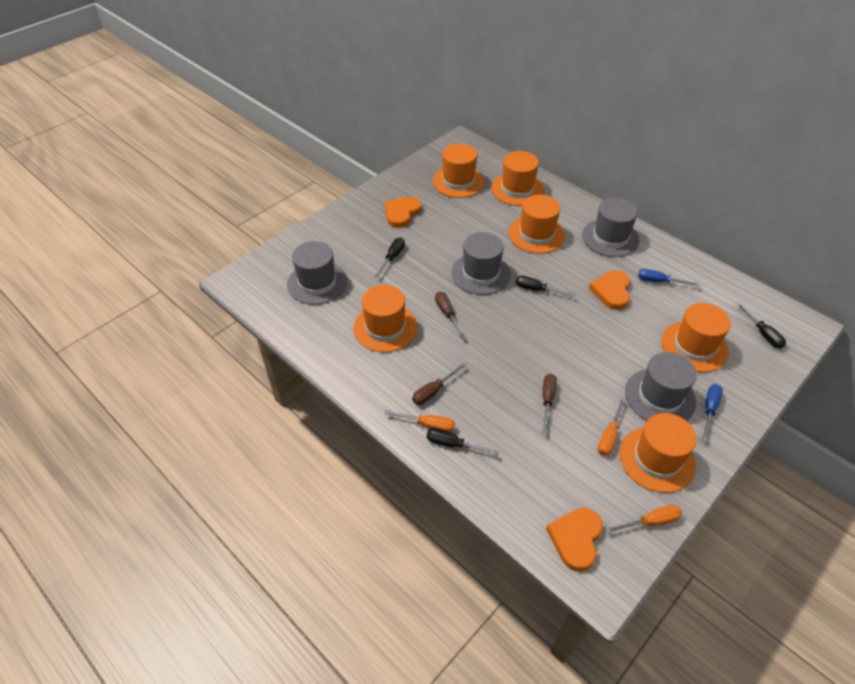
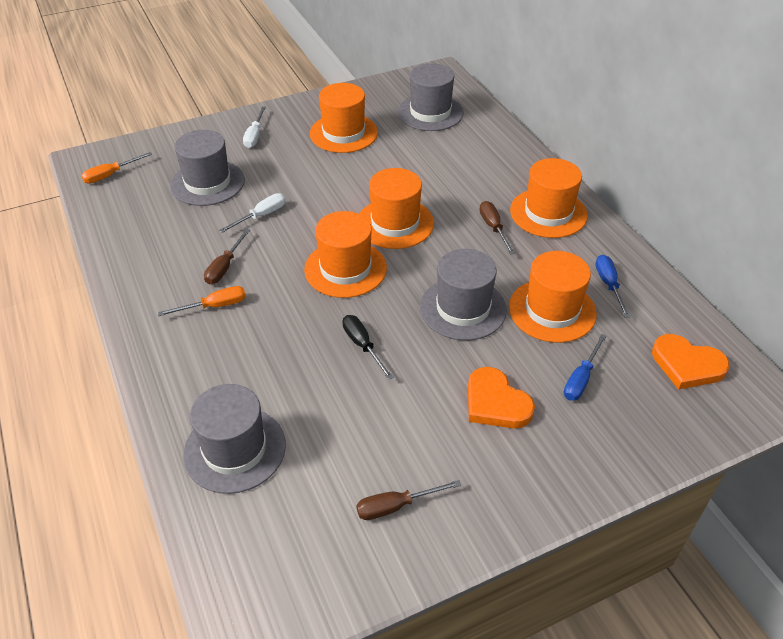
black screwdriver: 4 -> 1
orange hat: 6 -> 5
orange heart: 3 -> 2
orange screwdriver: 3 -> 2
white screwdriver: 0 -> 2

